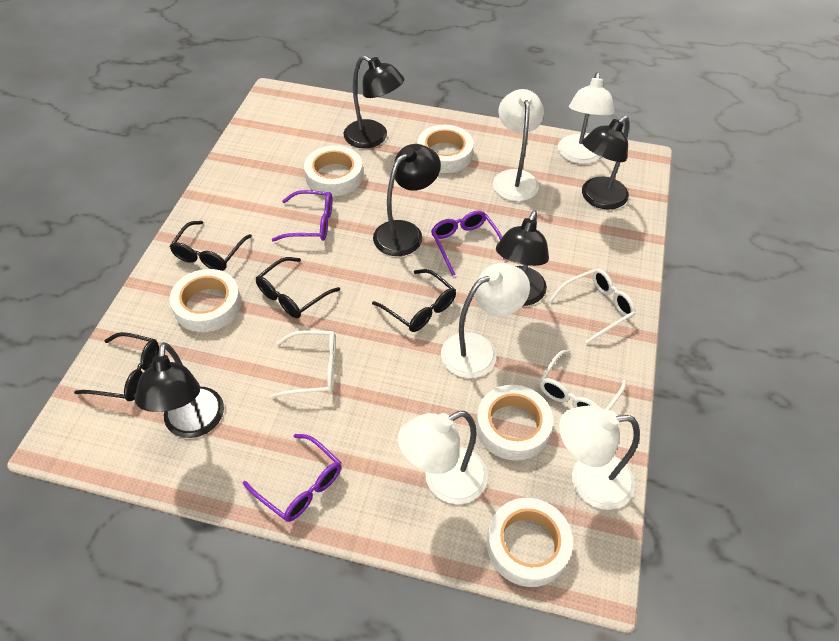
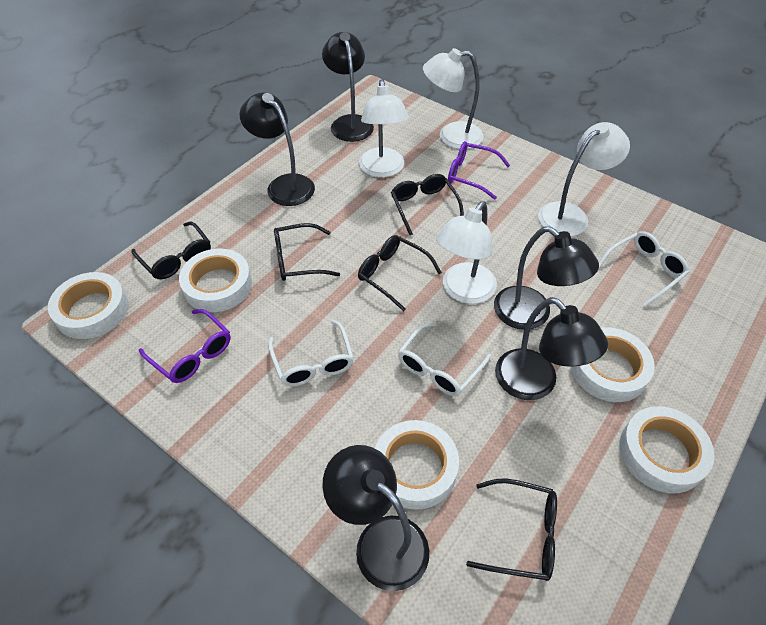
black glasses: 4 -> 5
purple glasses: 3 -> 2
white lamp: 5 -> 4

